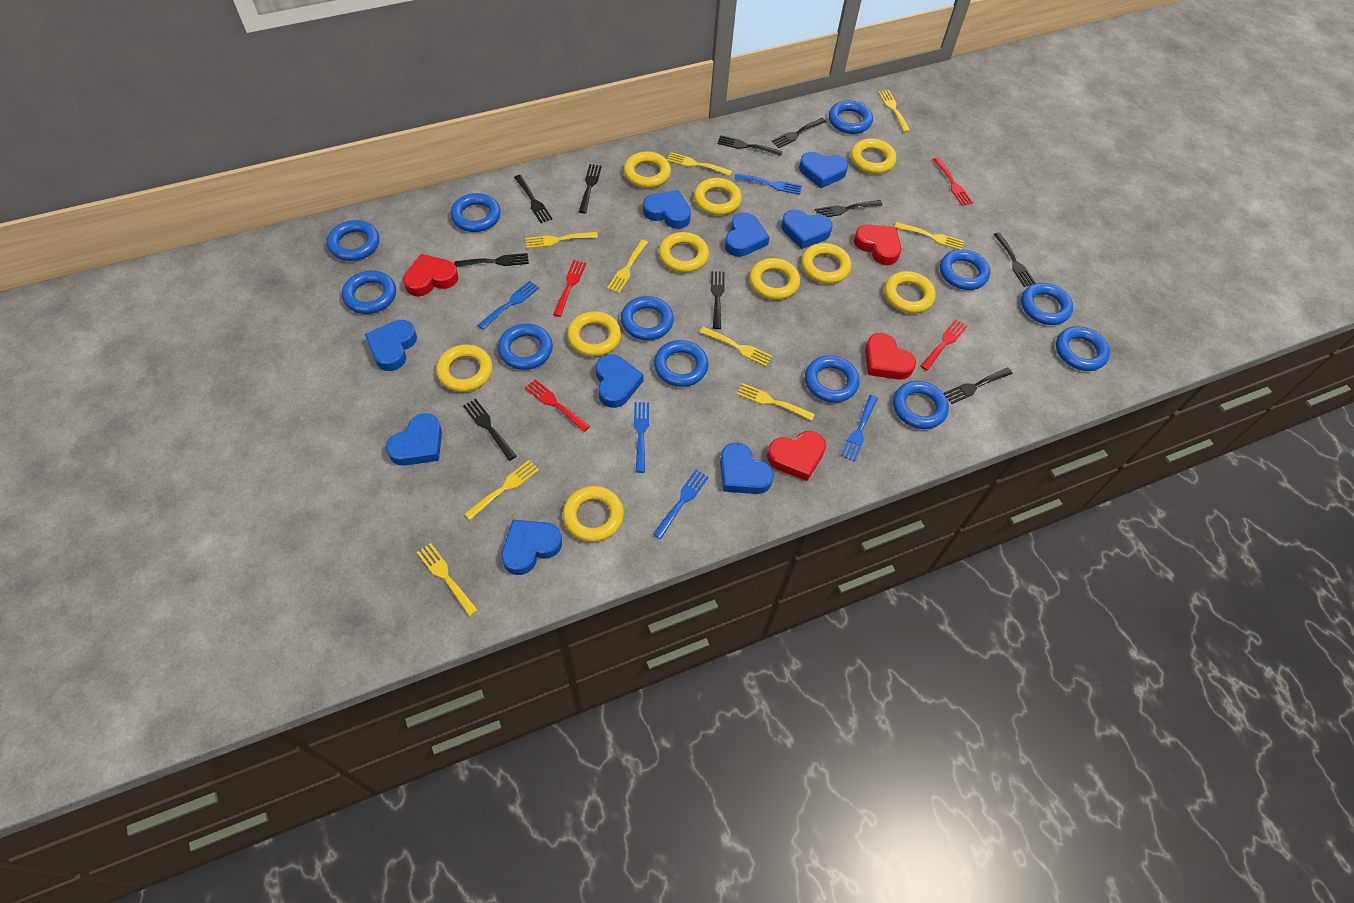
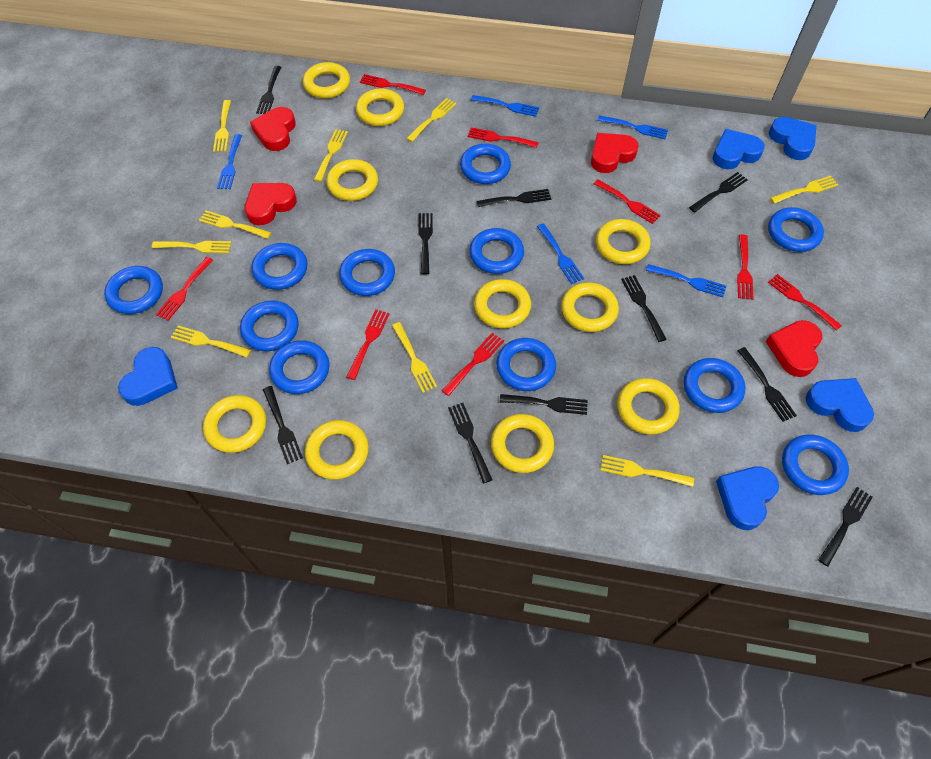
blue heart: 9 -> 5
blue ring: 12 -> 11
red fork: 4 -> 8

